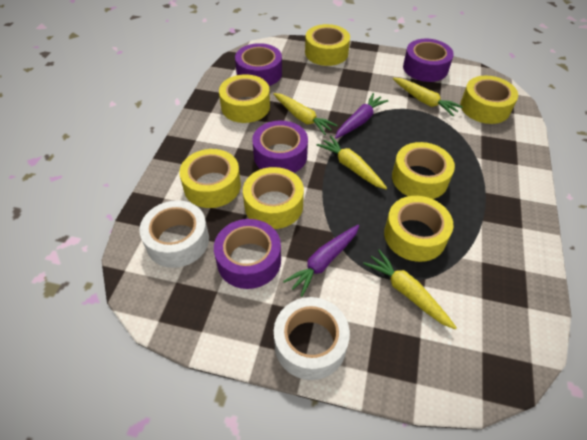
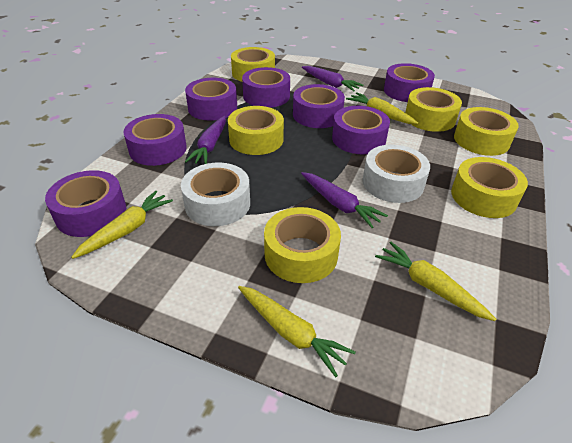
purple carrot: 2 -> 3
purple tape: 4 -> 7
yellow tape: 7 -> 6

